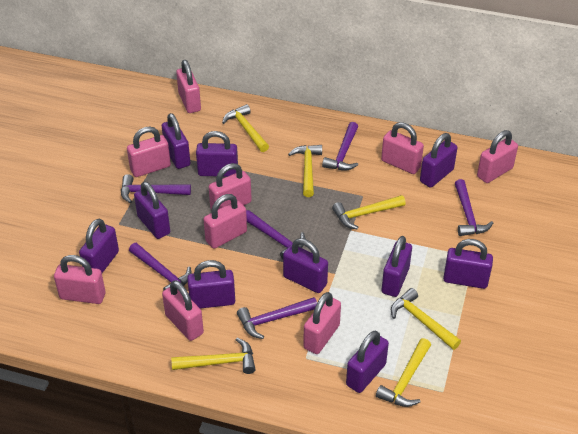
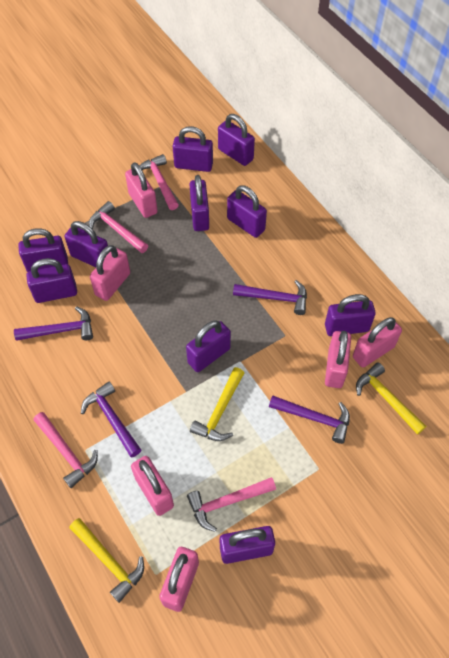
pink hammer: 0 -> 4
pink padlock: 9 -> 6
purple hammer: 6 -> 4
yellow hammer: 6 -> 3

